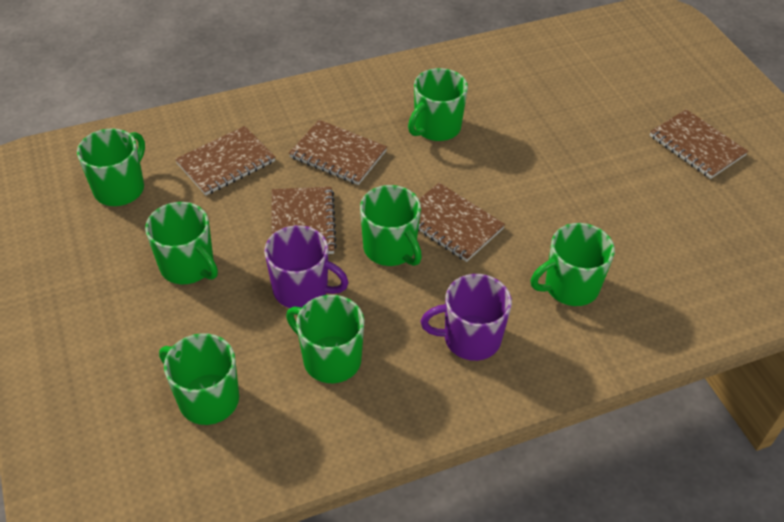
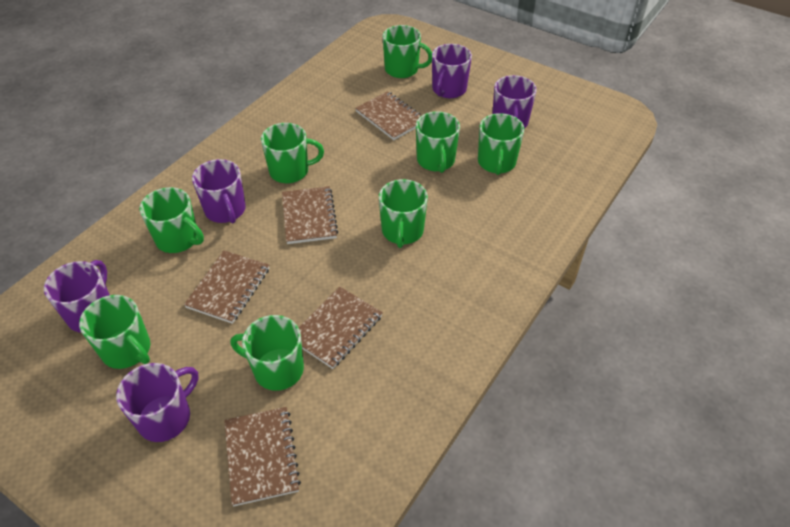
green mug: 7 -> 8
purple mug: 2 -> 5

